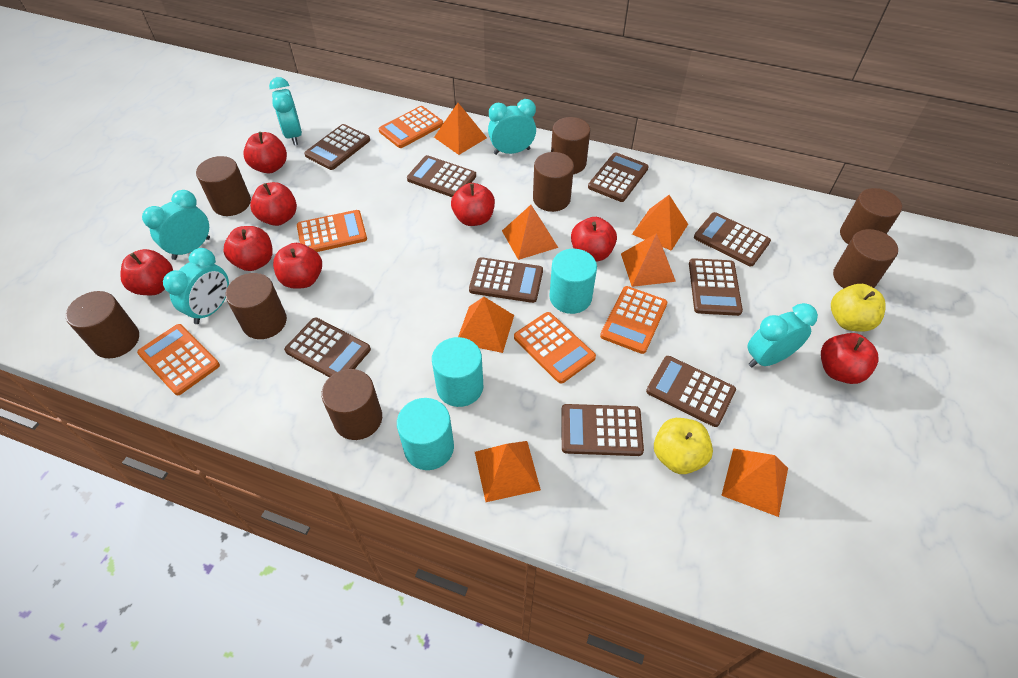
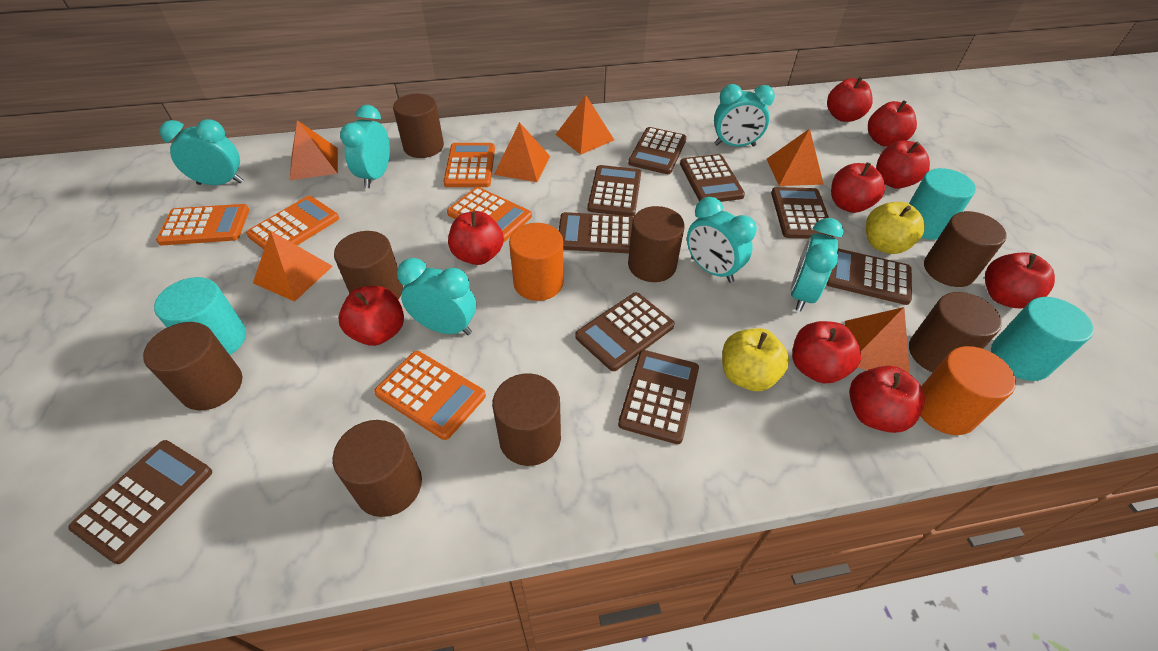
orange cylinder: 0 -> 2
orange pyramid: 7 -> 6
red apple: 8 -> 9
turquoise clock: 5 -> 6

